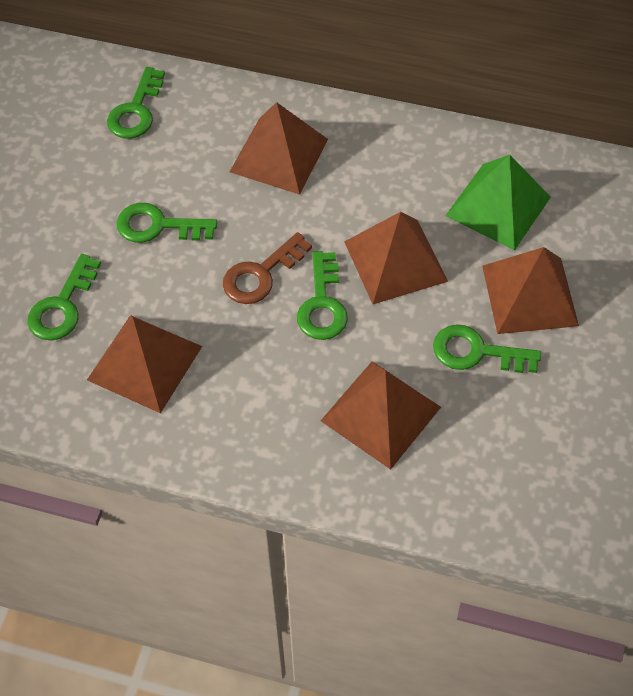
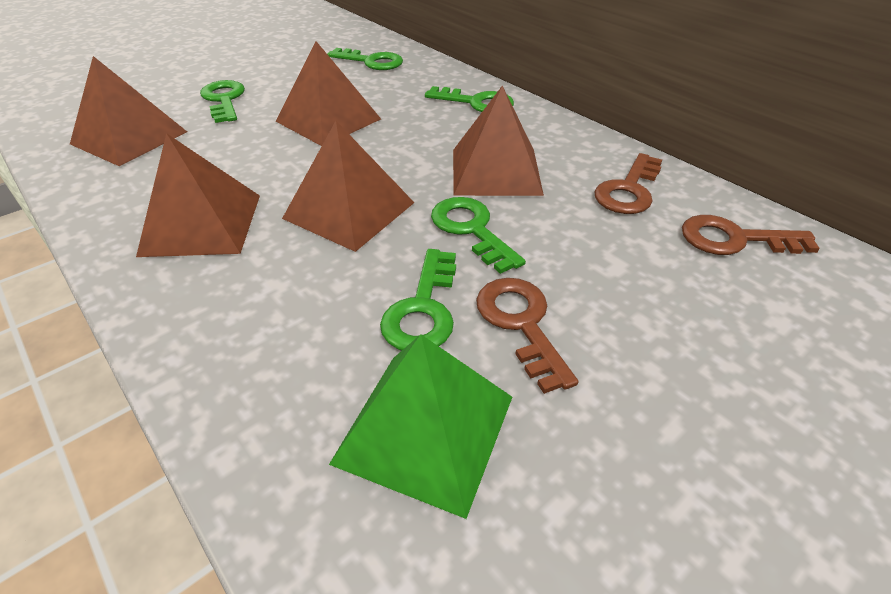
brown key: 1 -> 3

